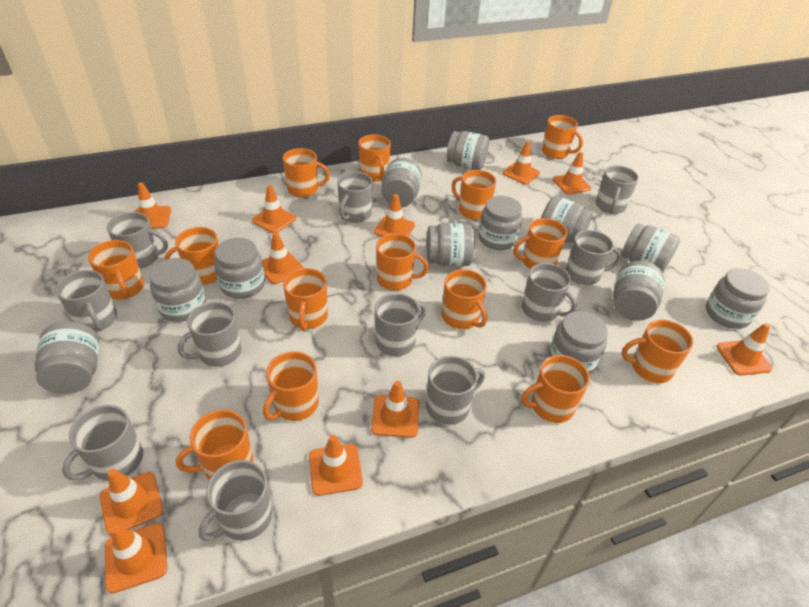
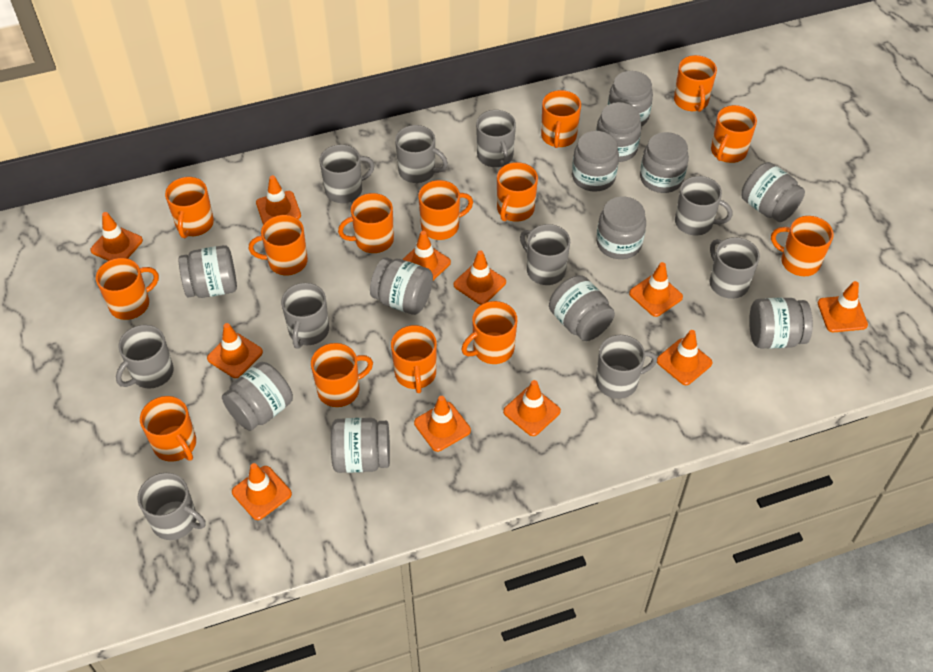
grey mug: 11 -> 10

